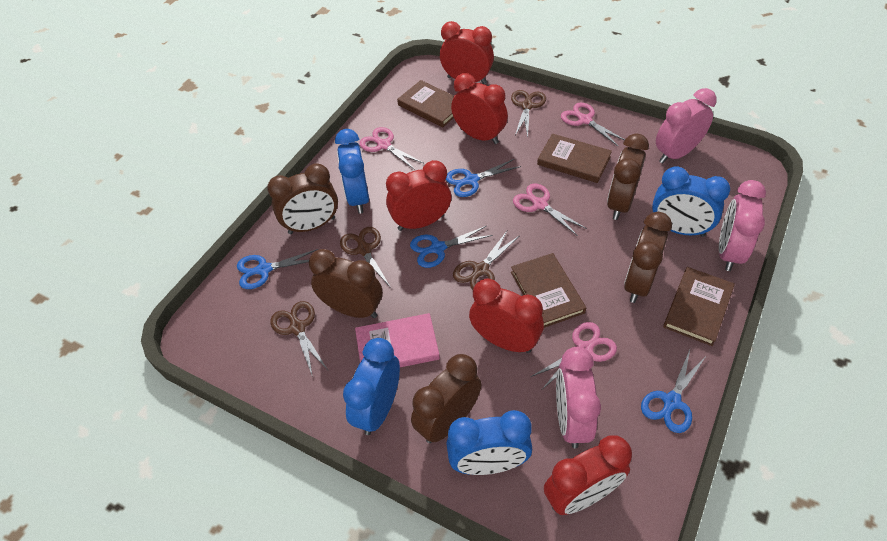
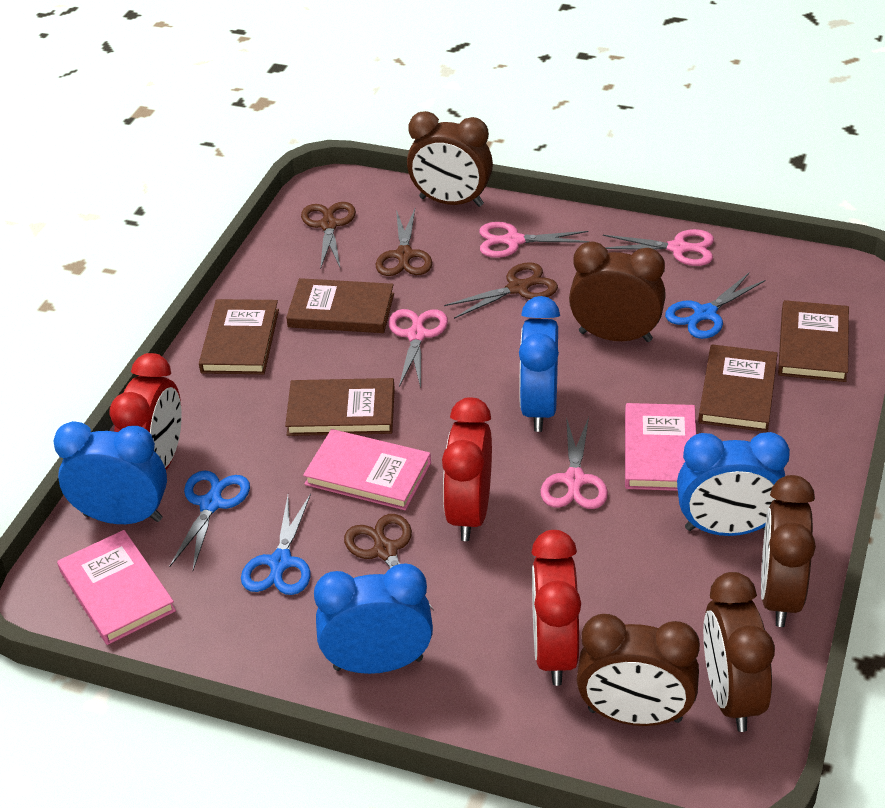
blue scissors: 4 -> 3
brown book: 4 -> 5
pink book: 1 -> 3
pink clock: 3 -> 0
red clock: 5 -> 3

